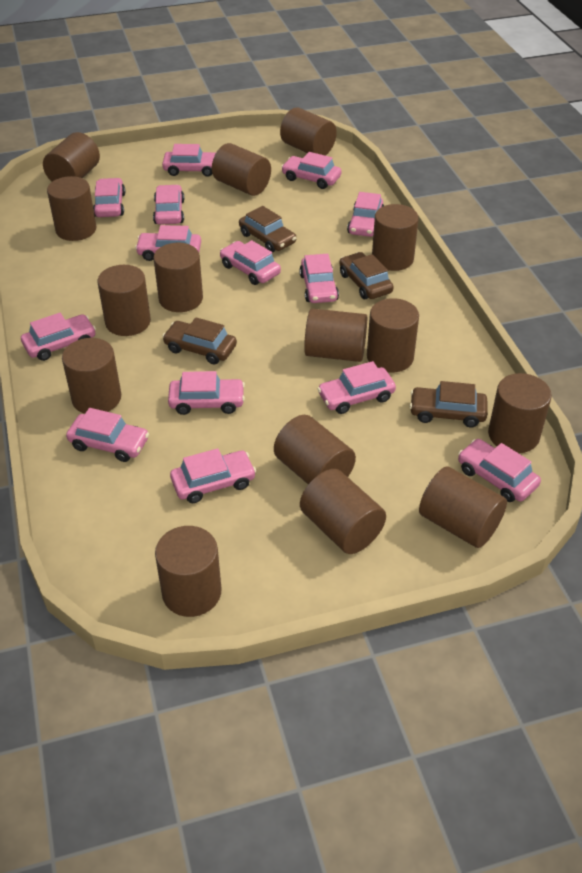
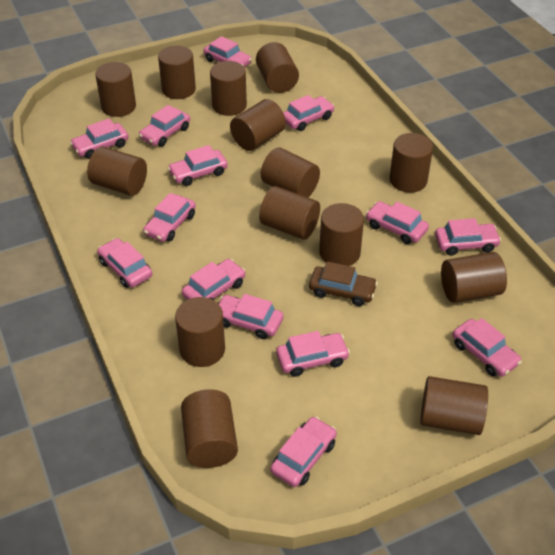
brown car: 4 -> 1
brown cylinder: 15 -> 14

